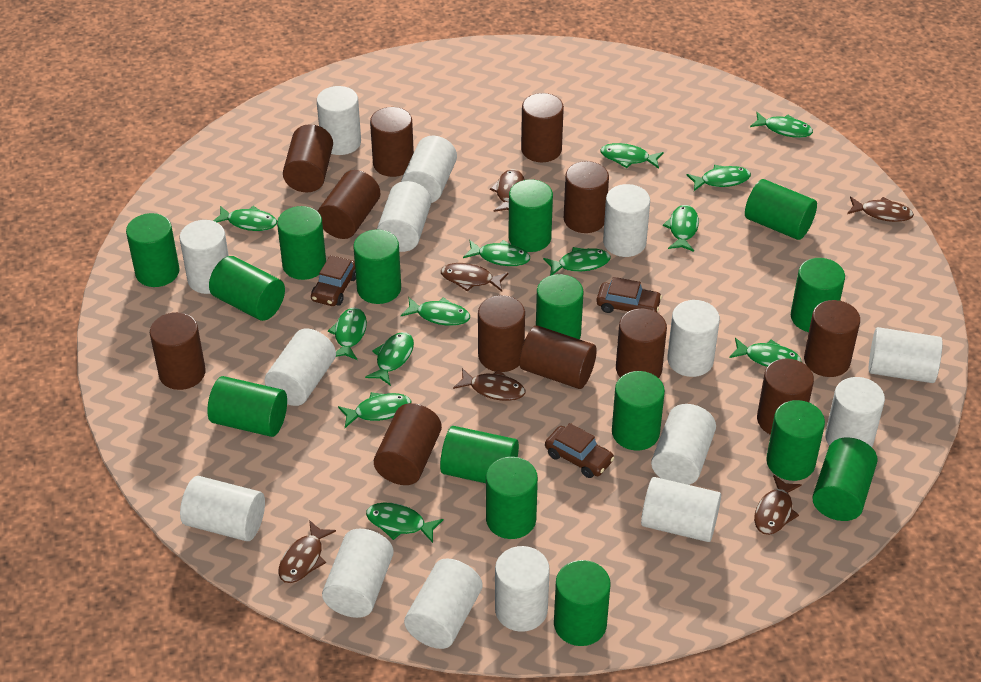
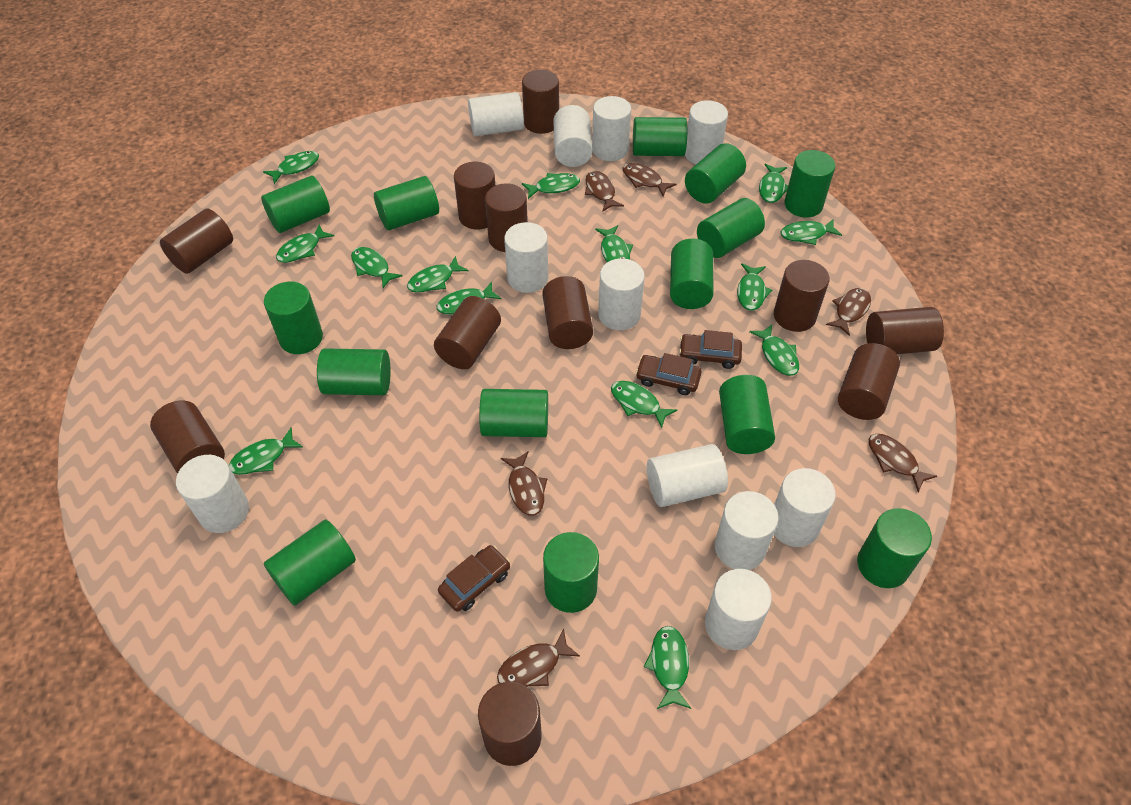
brown cylinder: 12 -> 11
green cylinder: 15 -> 14
green fish: 13 -> 14
white cylinder: 15 -> 11

